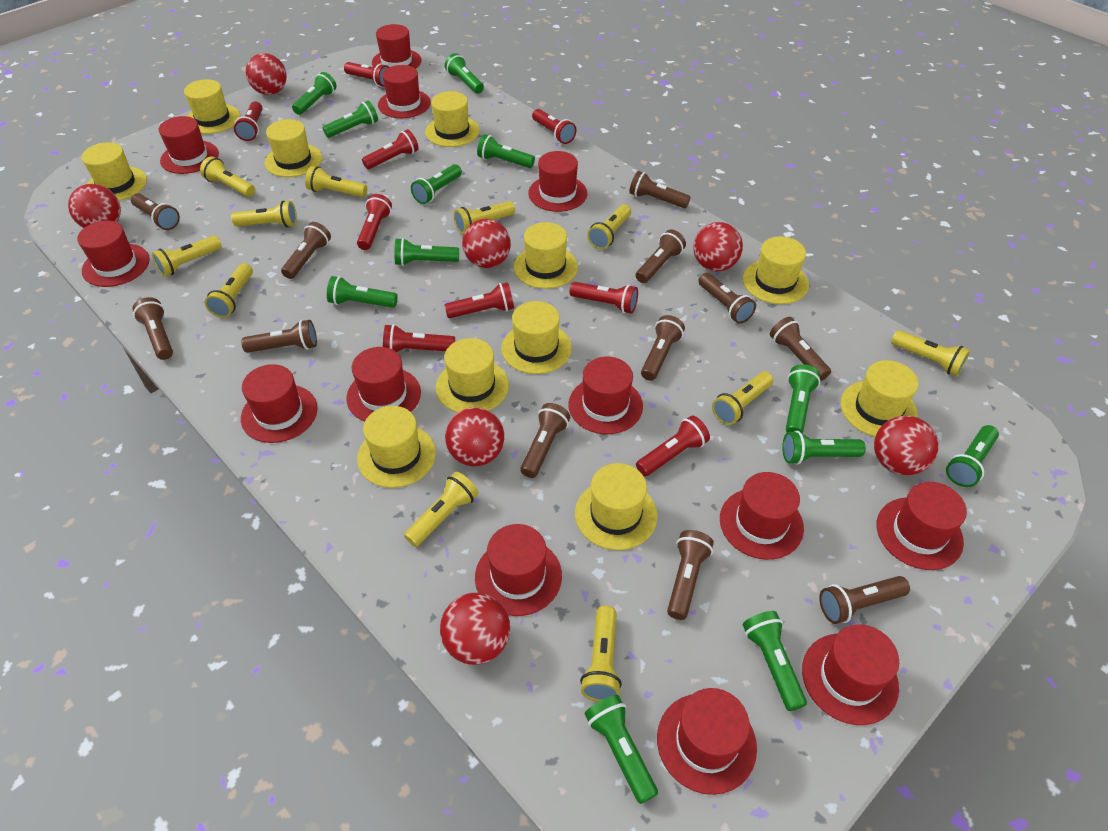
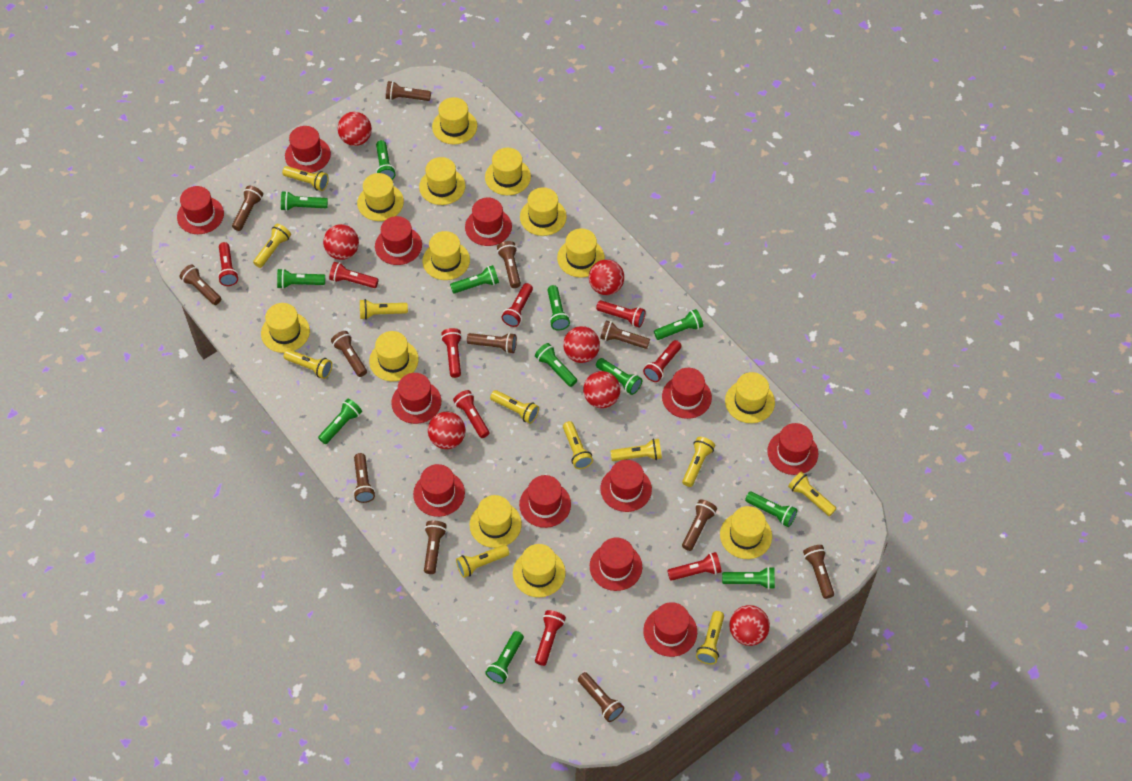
red hat: 13 -> 12
yellow hat: 11 -> 13

